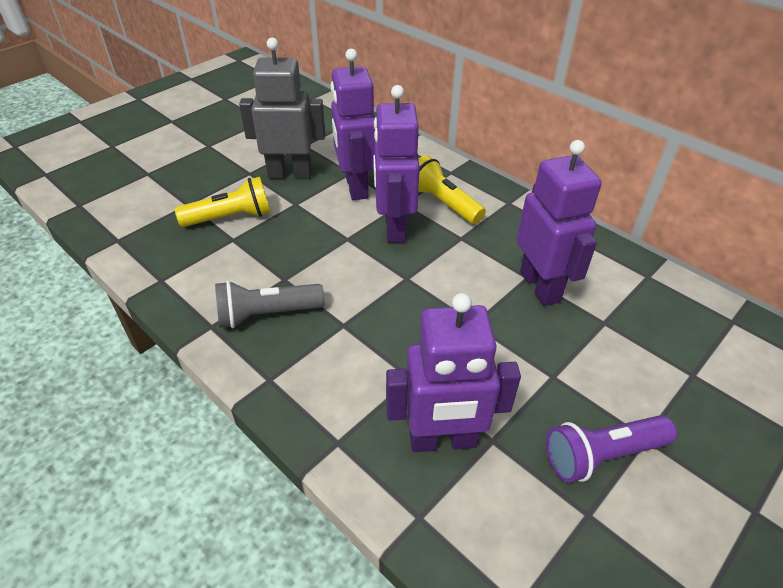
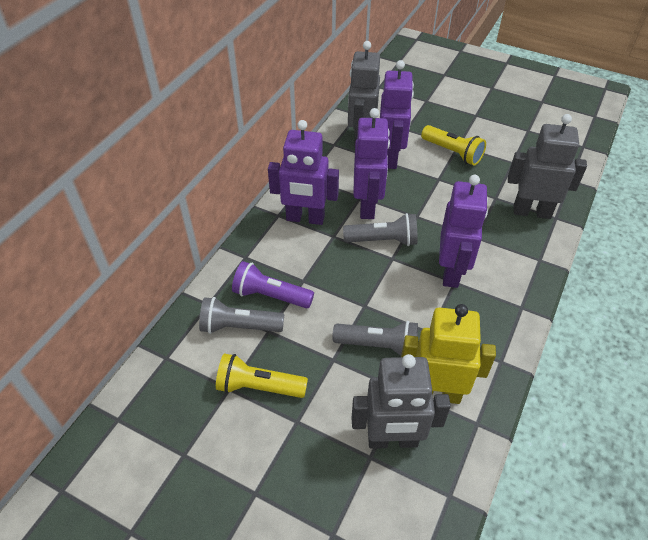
grey flashlight: 1 -> 3
grey robot: 1 -> 3
yellow robot: 0 -> 1

